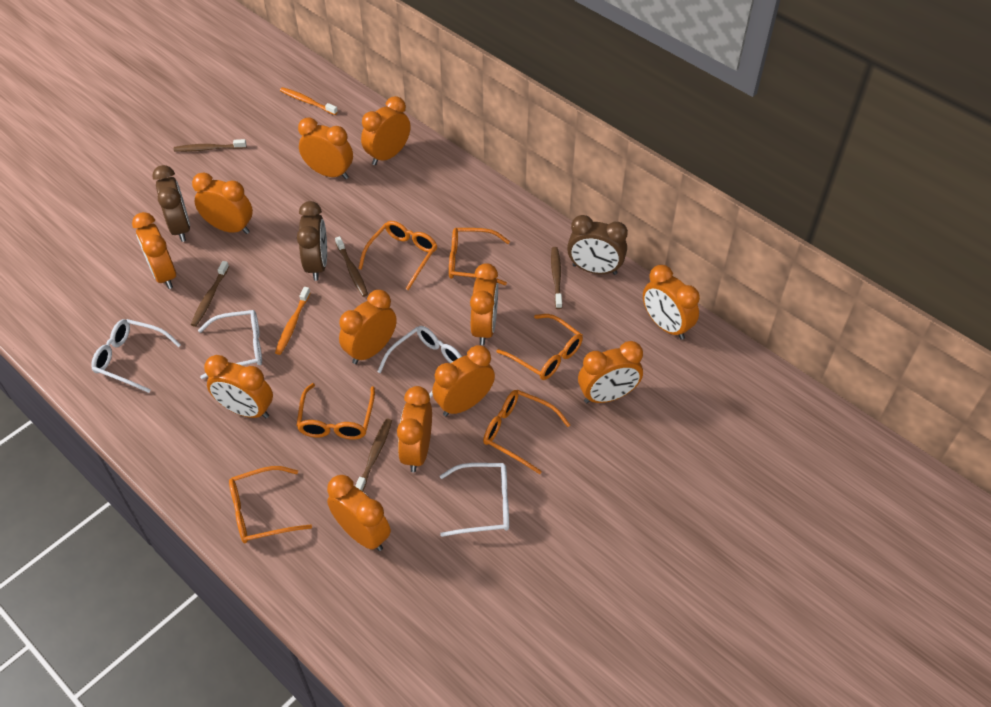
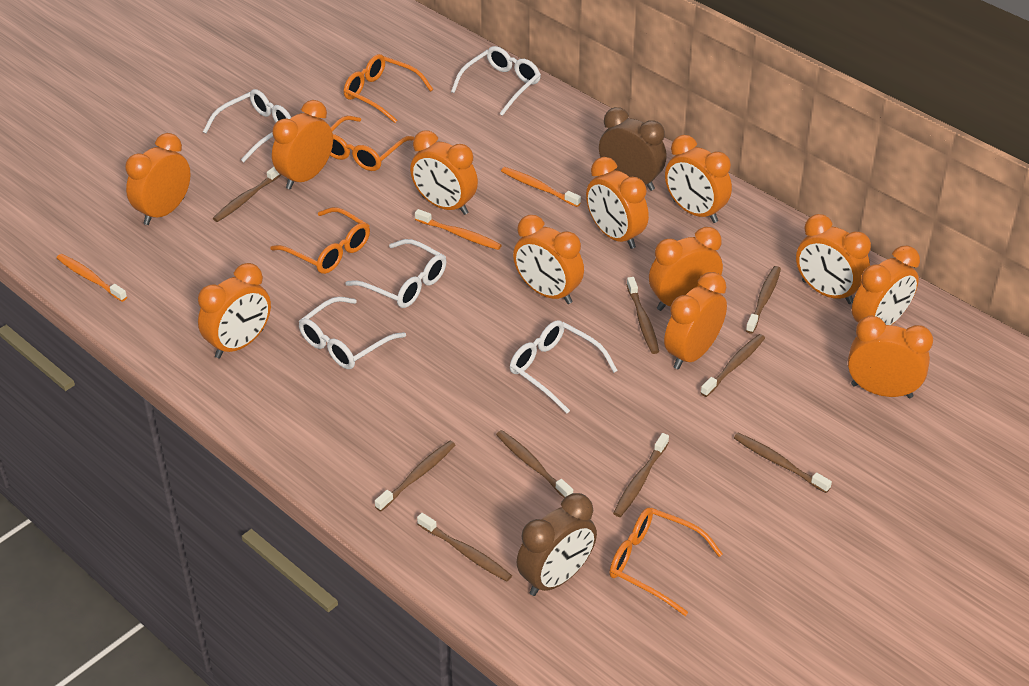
brown clock: 3 -> 2
brown toothbrush: 5 -> 9
orange glasses: 6 -> 4
orange toothbrush: 2 -> 3
white glasses: 4 -> 5

